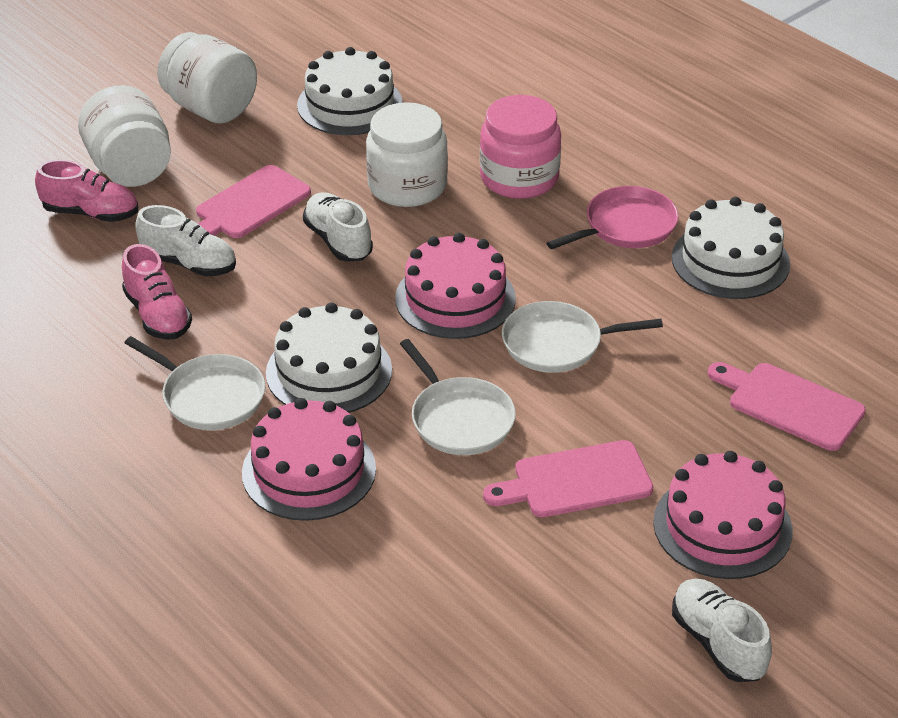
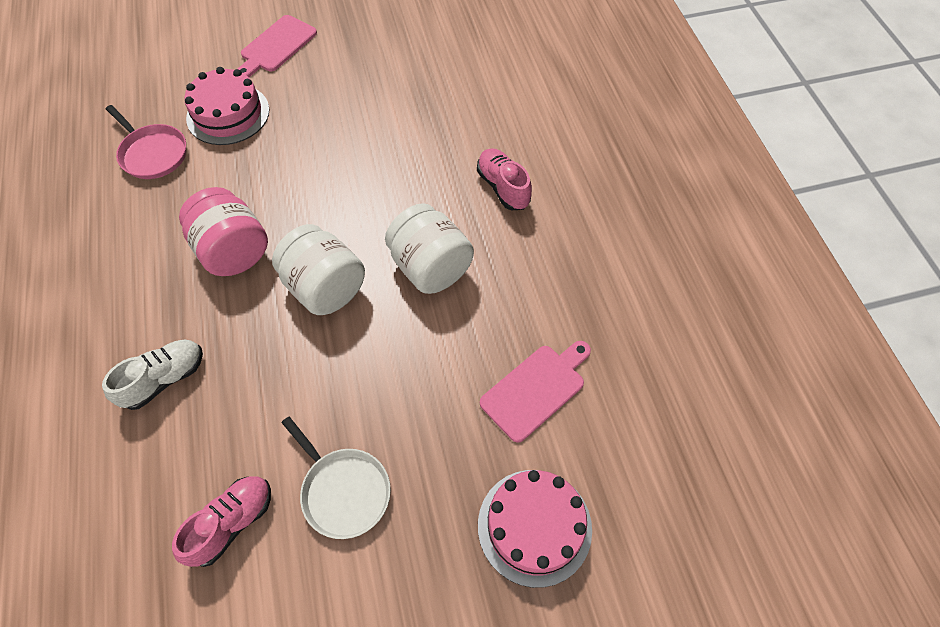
pink cake: 3 -> 2
pink cutting board: 3 -> 2
white cake: 3 -> 0
white jar: 3 -> 2
white pan: 3 -> 1
white shoe: 3 -> 1

